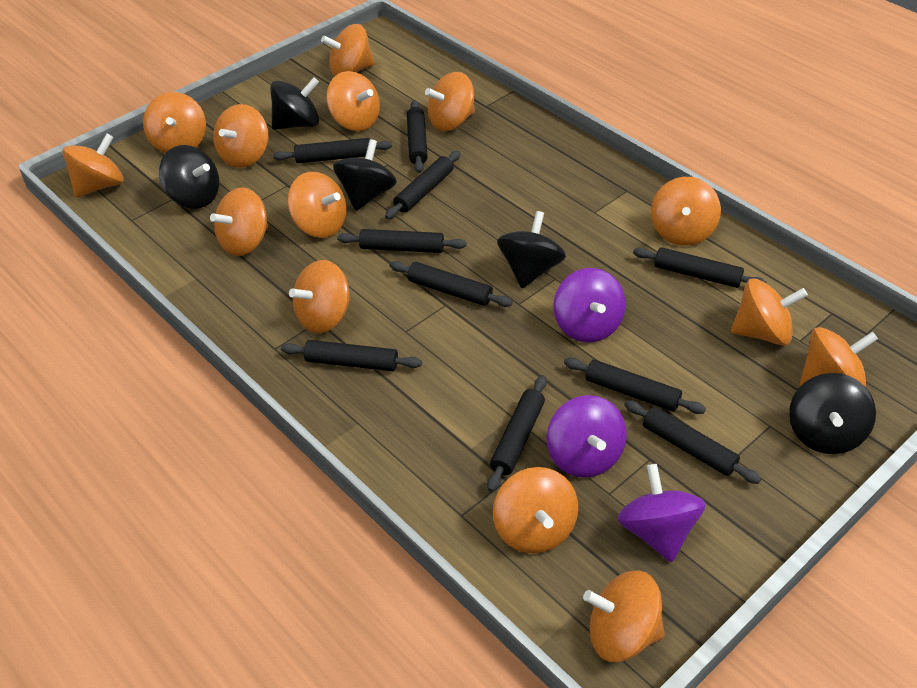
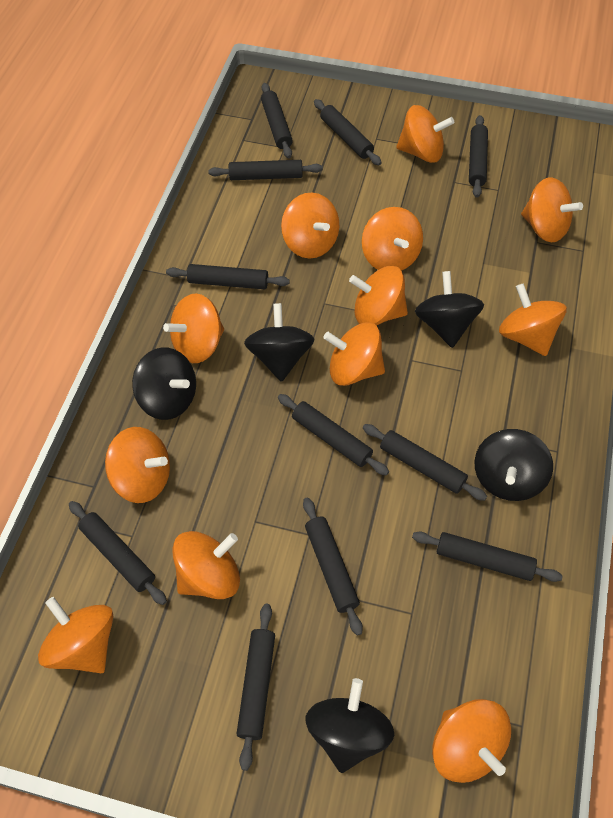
black rolling pin: 10 -> 11
orange spinning top: 14 -> 12
purple spinning top: 3 -> 0

